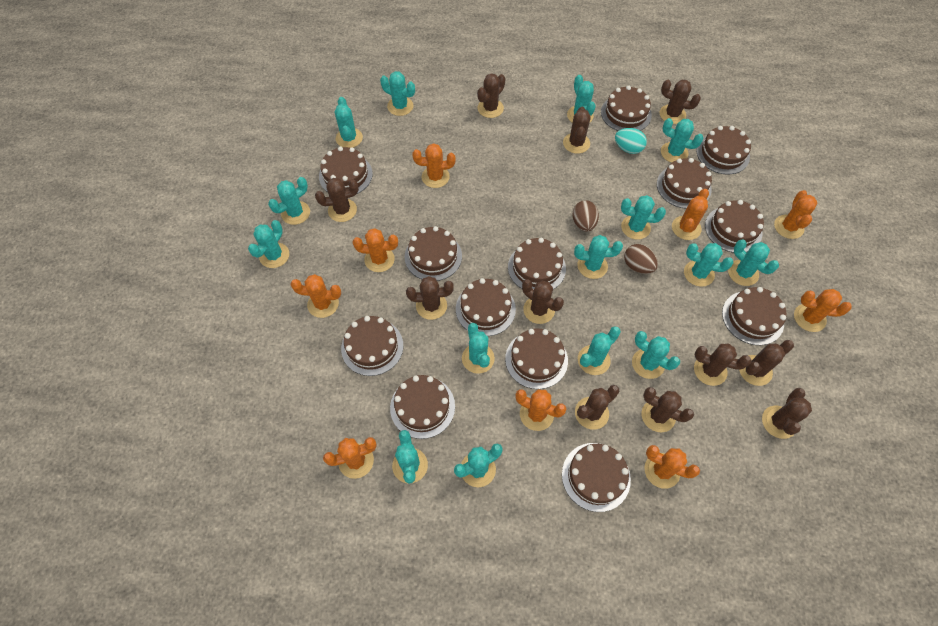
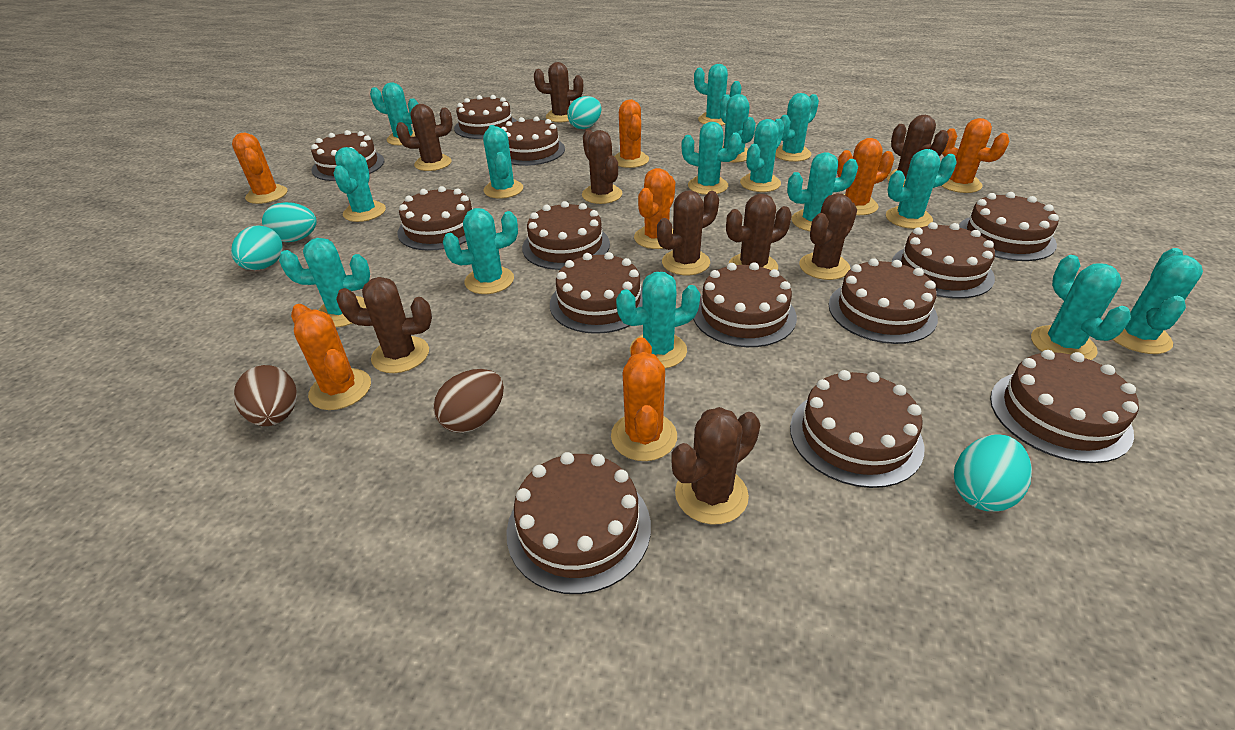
brown cactus: 11 -> 9
orange cactus: 9 -> 7
turquoise egg: 1 -> 4

